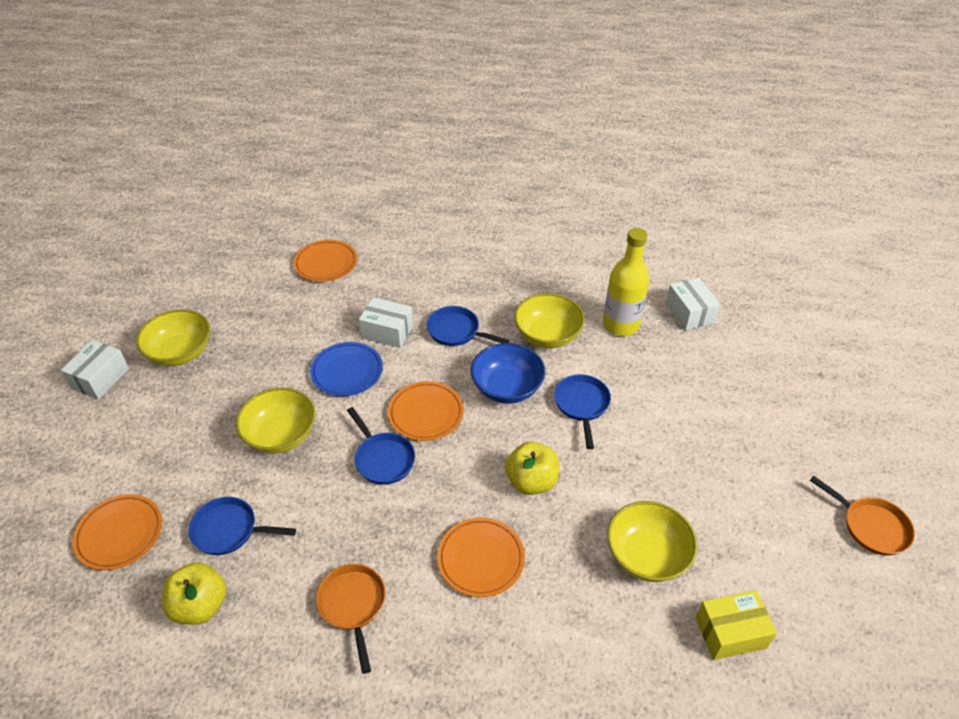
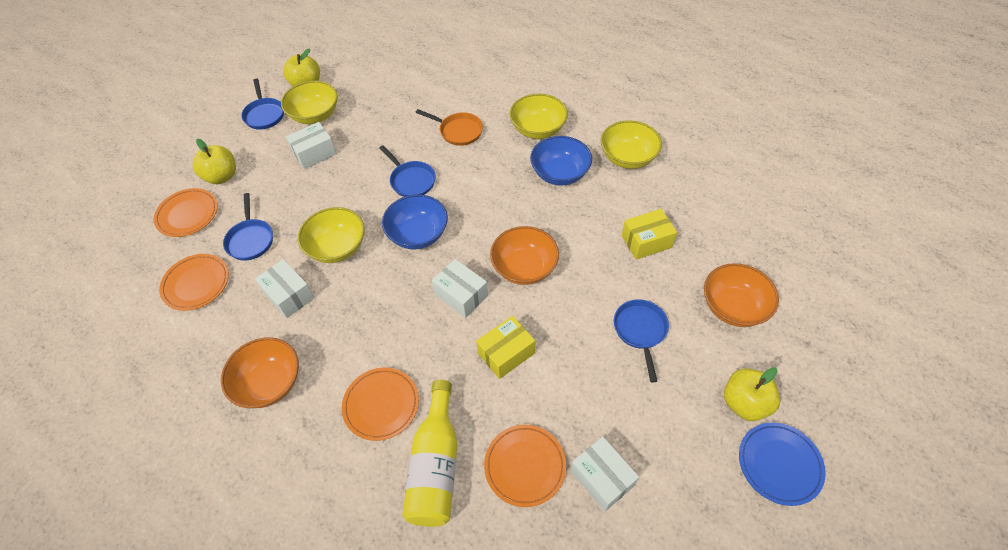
blue bowl: 1 -> 2
orange bowl: 0 -> 3
orange pan: 2 -> 1
white box: 3 -> 4
yellow apple: 2 -> 3
yellow box: 1 -> 2

